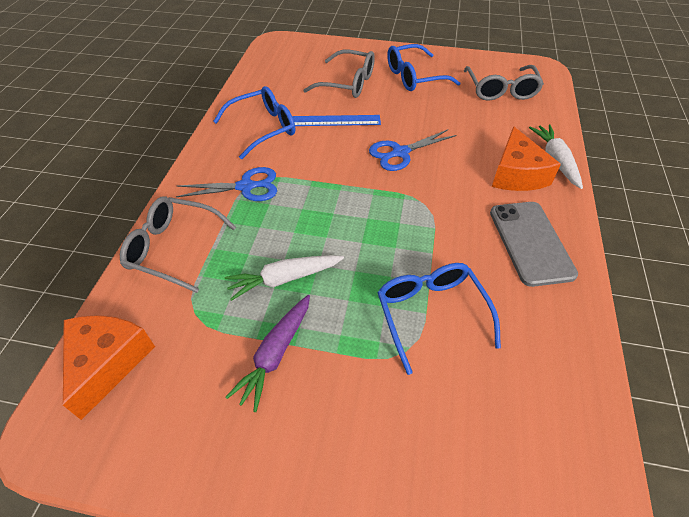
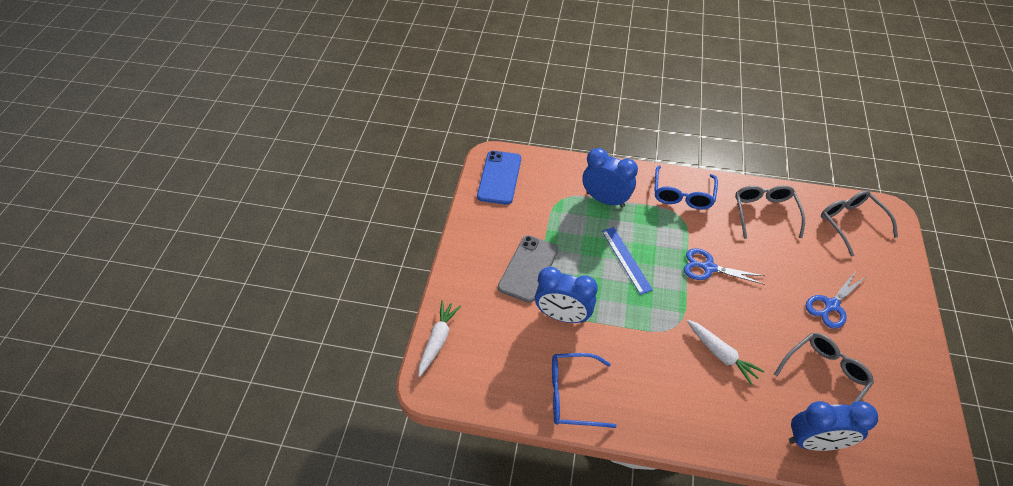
blue clock: 0 -> 3
blue glasses: 3 -> 2
blue phone: 0 -> 1
orange cheese: 2 -> 0
purple carrot: 1 -> 0

